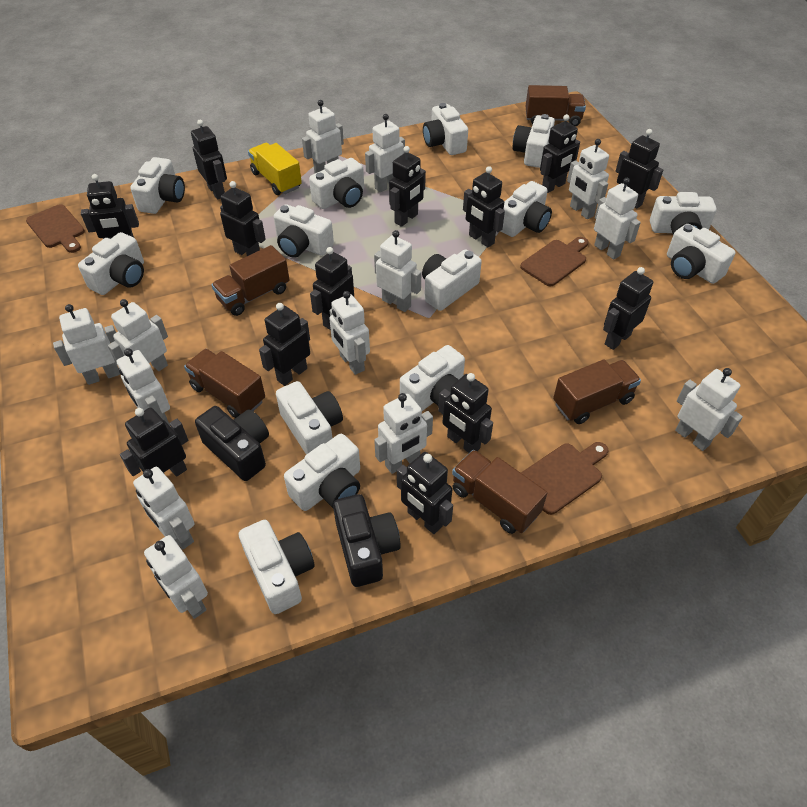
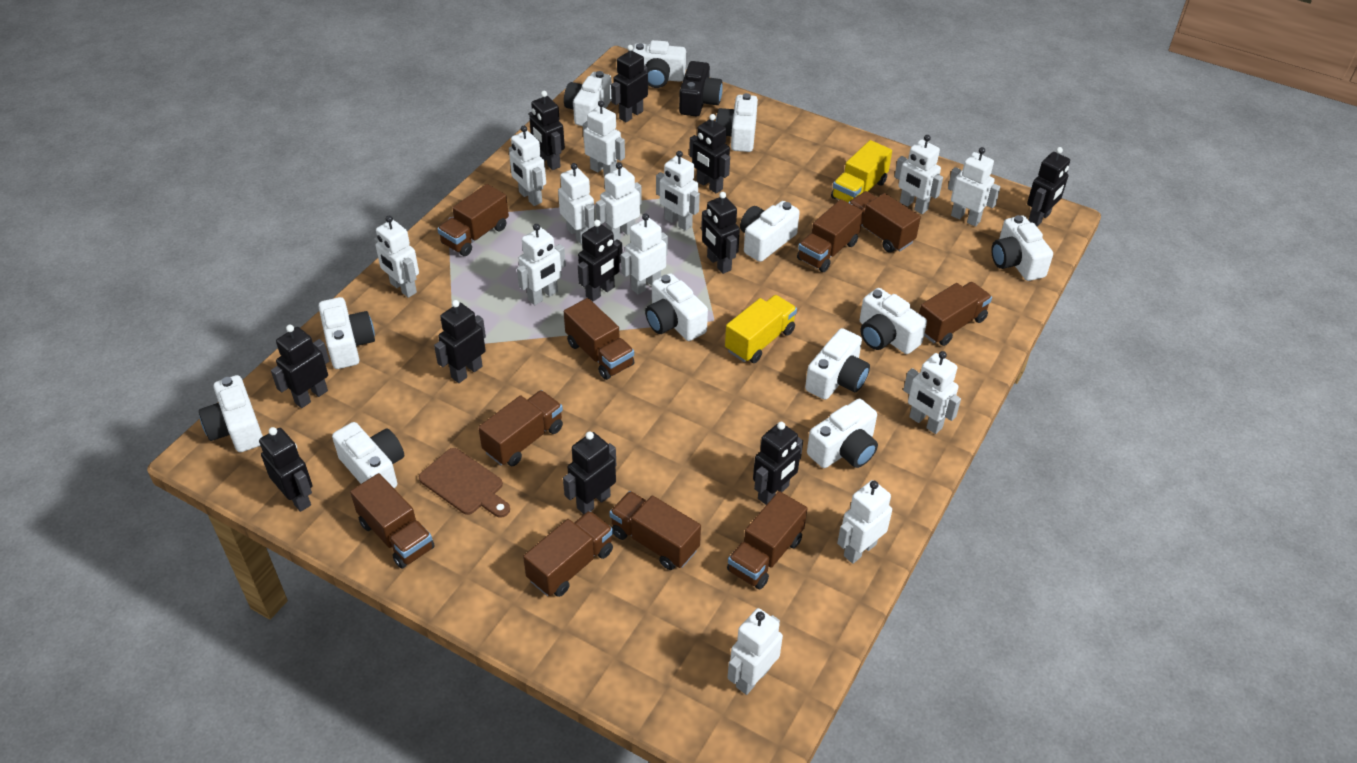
black camera: 2 -> 1
black robot: 13 -> 11
brown cutting board: 3 -> 1
brown truck: 5 -> 10
white camera: 14 -> 12
yellow truck: 1 -> 2

